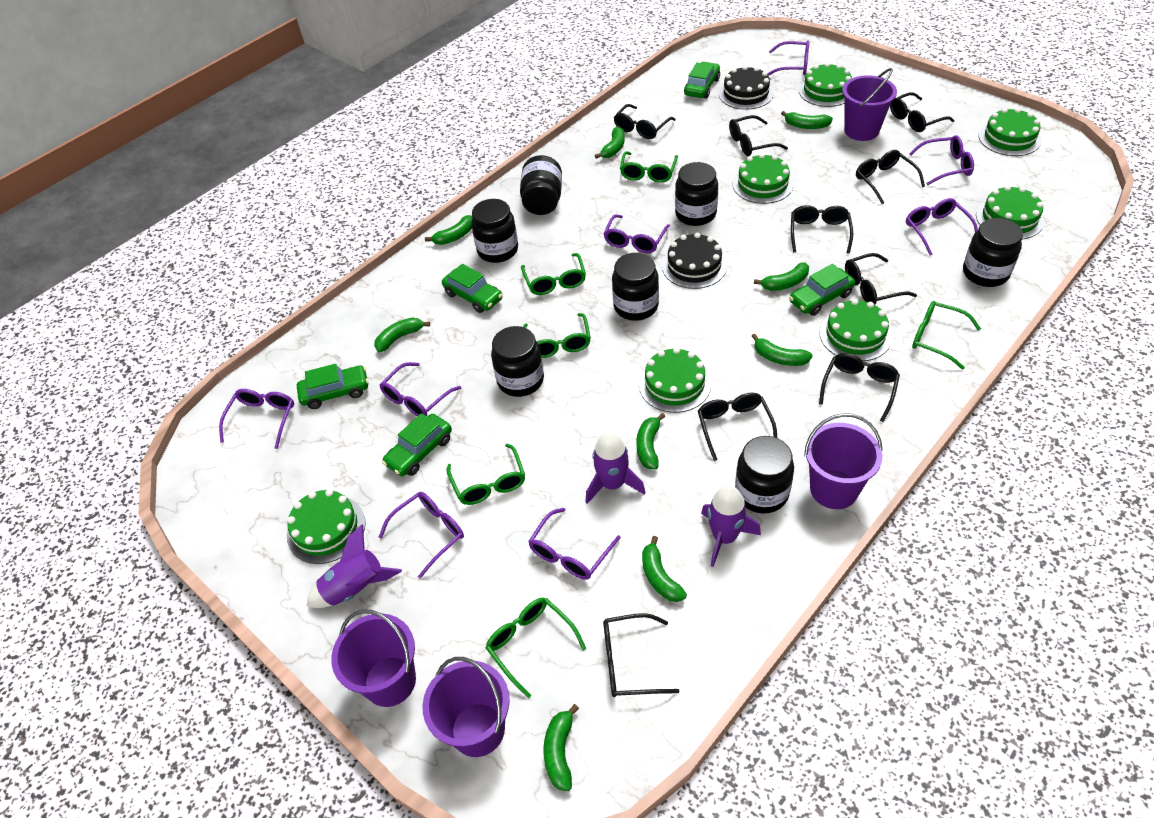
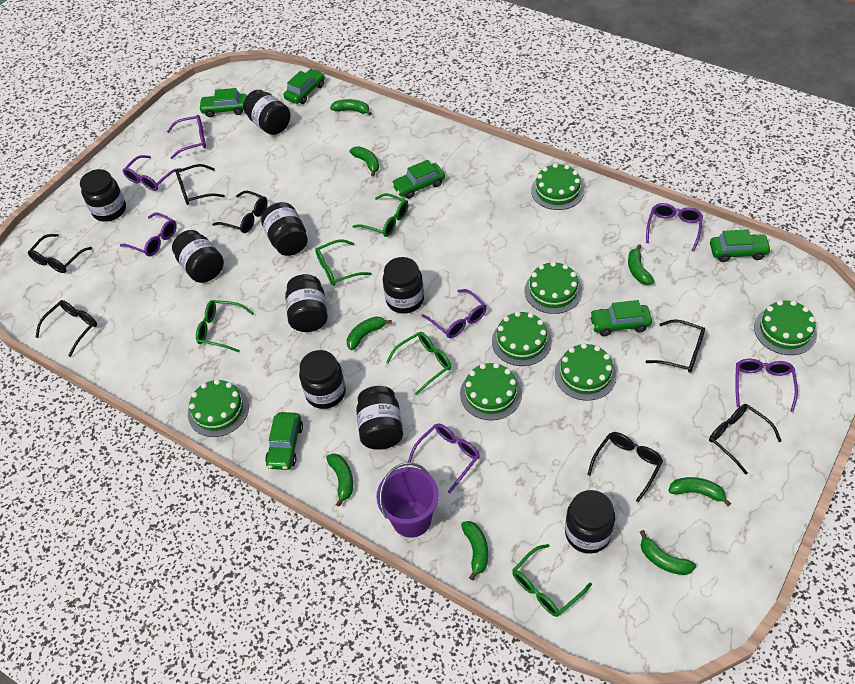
black cake: 2 -> 0
black glasses: 9 -> 7
black jar: 7 -> 9
green banana: 9 -> 8
green car: 5 -> 6
green glasses: 6 -> 5
purple bucket: 4 -> 1
purple glasses: 8 -> 7
purple rocket: 3 -> 0

